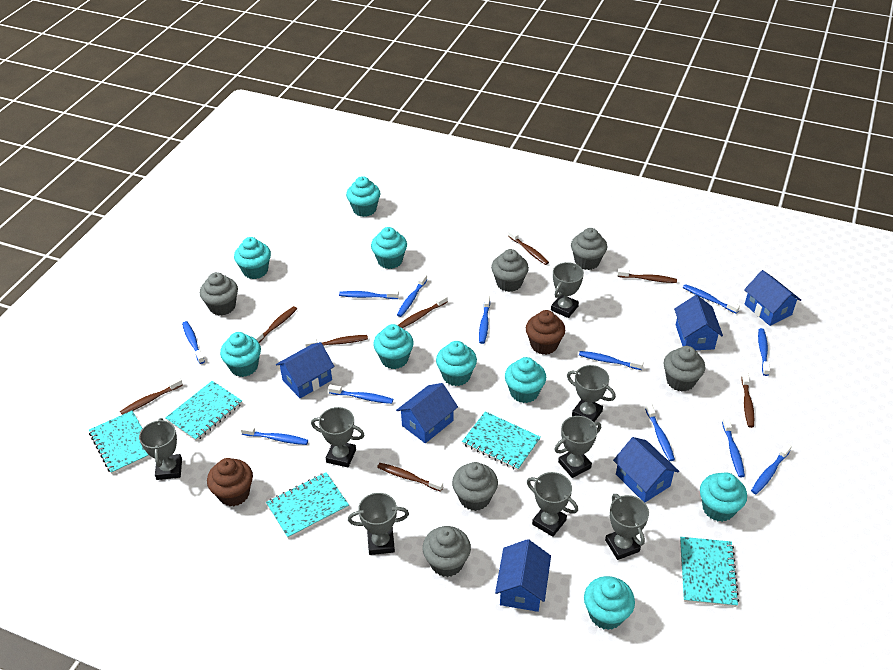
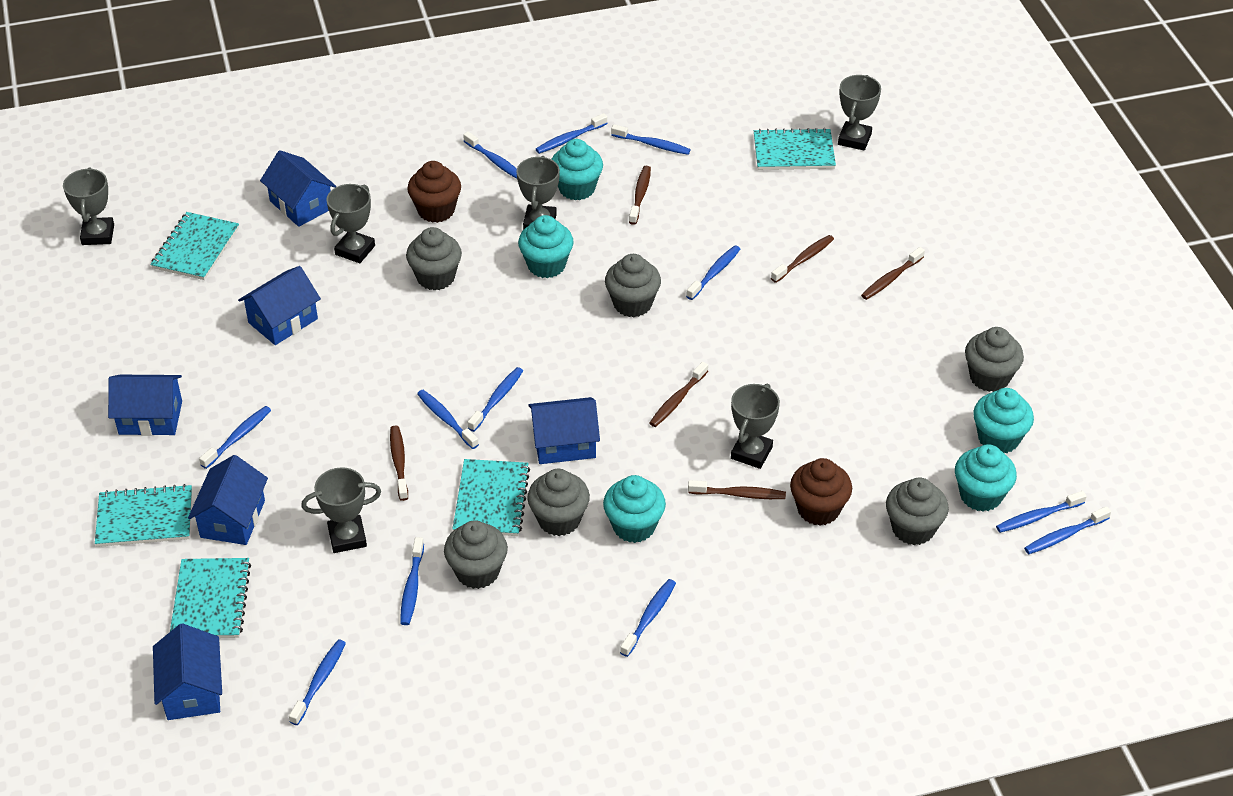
brown toothbrush: 8 -> 6
grey trophy: 8 -> 6
turquoise cupcake: 9 -> 5

